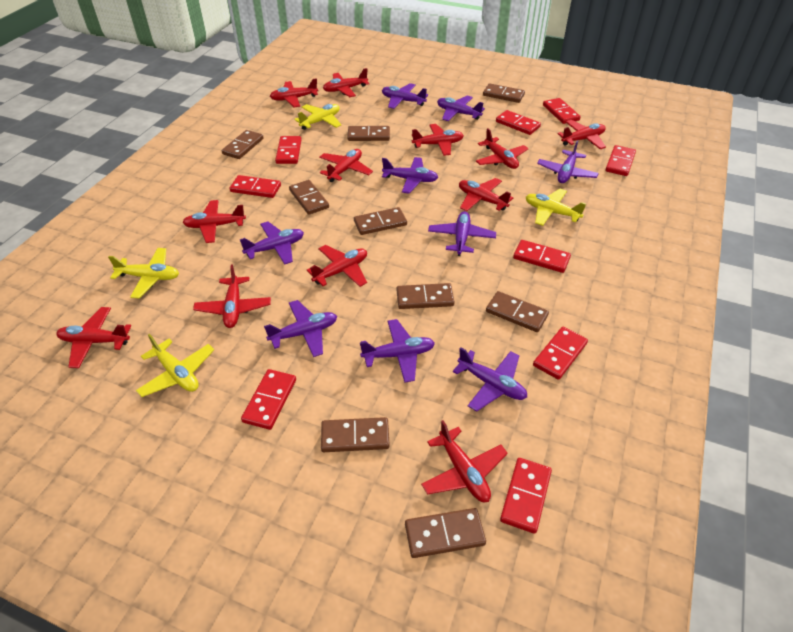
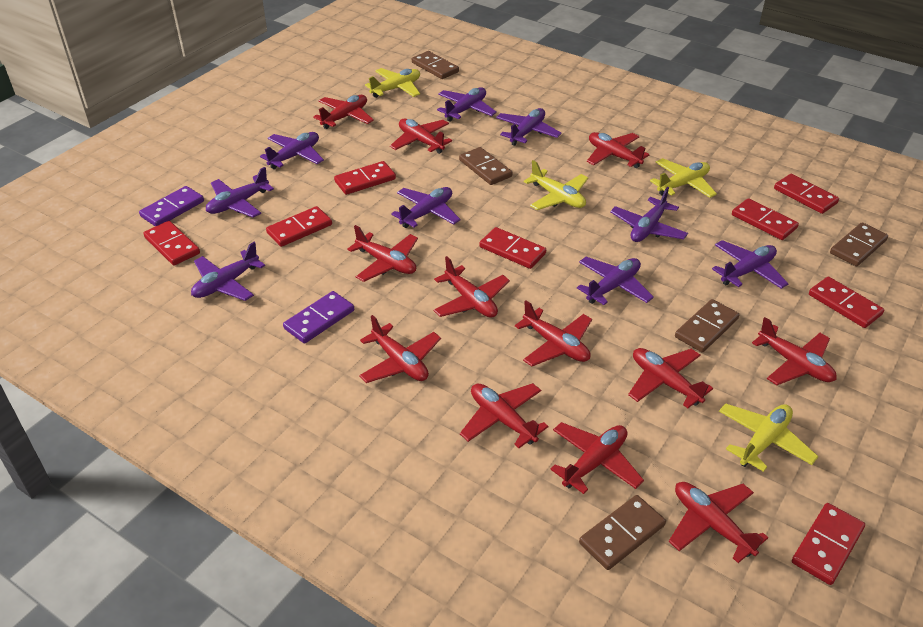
brown domino: 9 -> 5
purple domino: 0 -> 2
red domino: 9 -> 8

